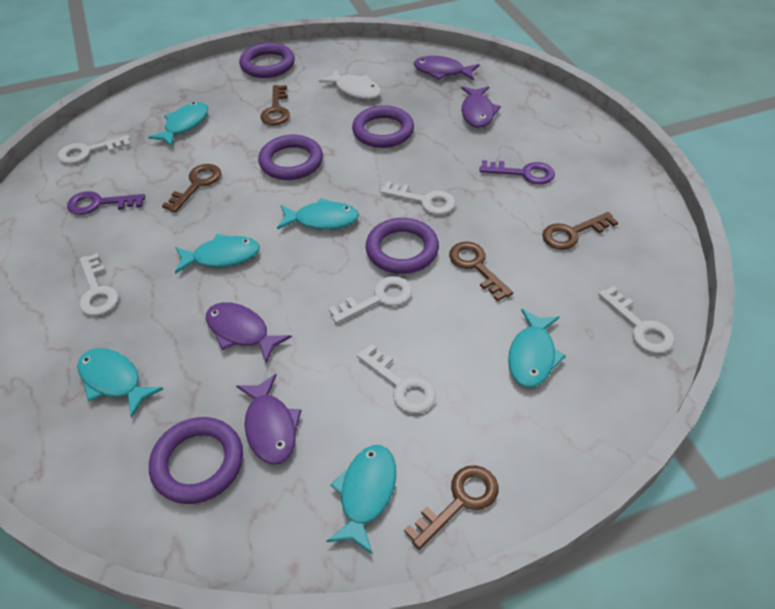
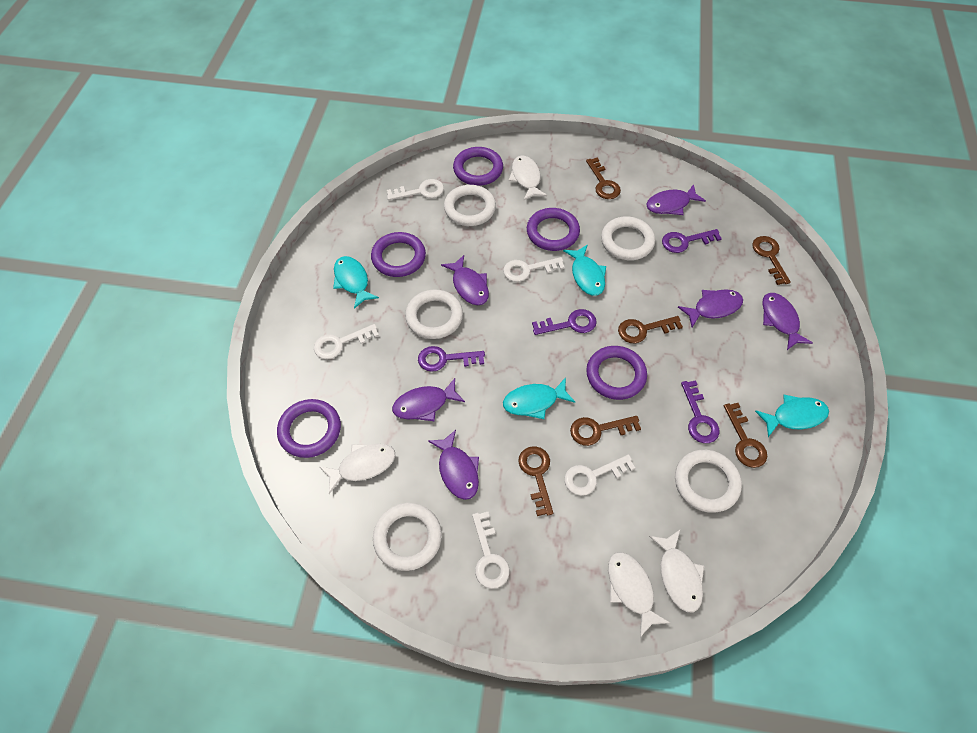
brown key: 5 -> 6
purple fish: 4 -> 6
purple key: 2 -> 4
turquoise fish: 6 -> 4
white fish: 1 -> 4
white key: 6 -> 5
white ring: 0 -> 5

